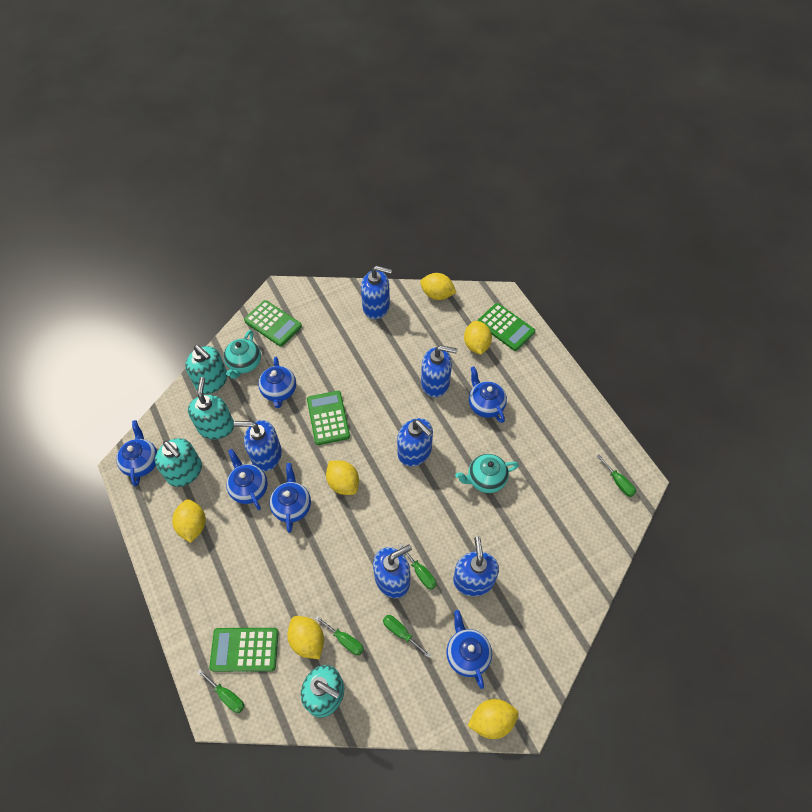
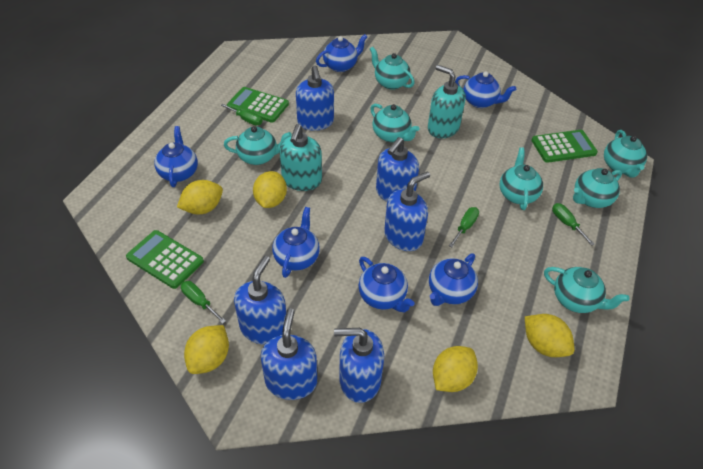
green calculator: 4 -> 3
green screwdriver: 5 -> 4
turquoise soap dispenser: 4 -> 2
turquoise teapot: 2 -> 7
yellow lemon: 6 -> 5

